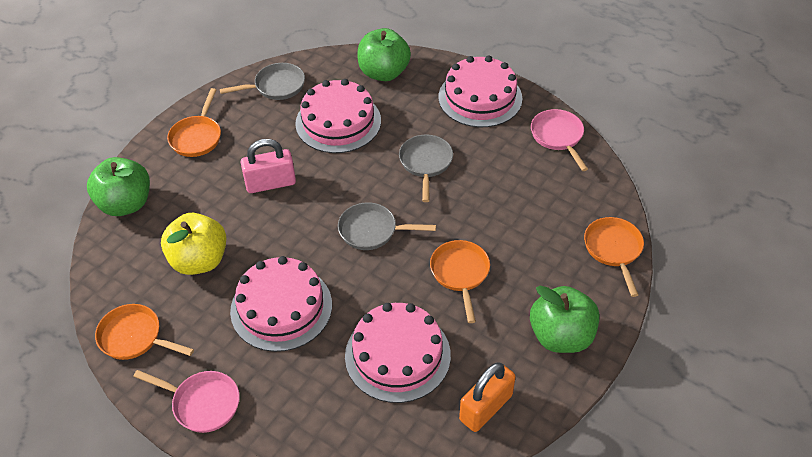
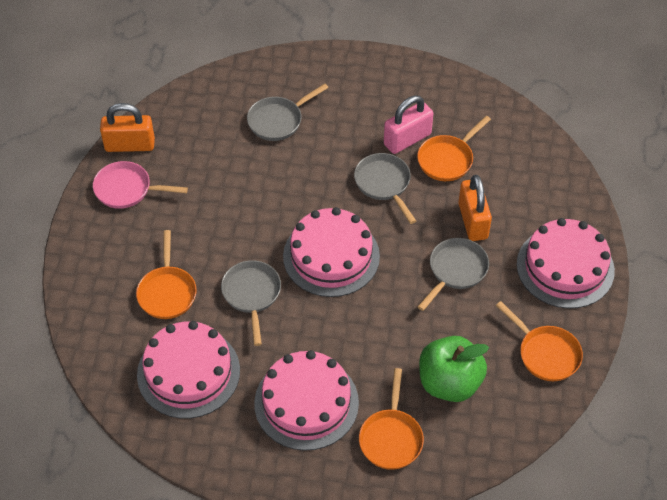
green apple: 3 -> 1
grey pan: 3 -> 4
orange padlock: 1 -> 2
pink pan: 2 -> 1
yellow apple: 1 -> 0

